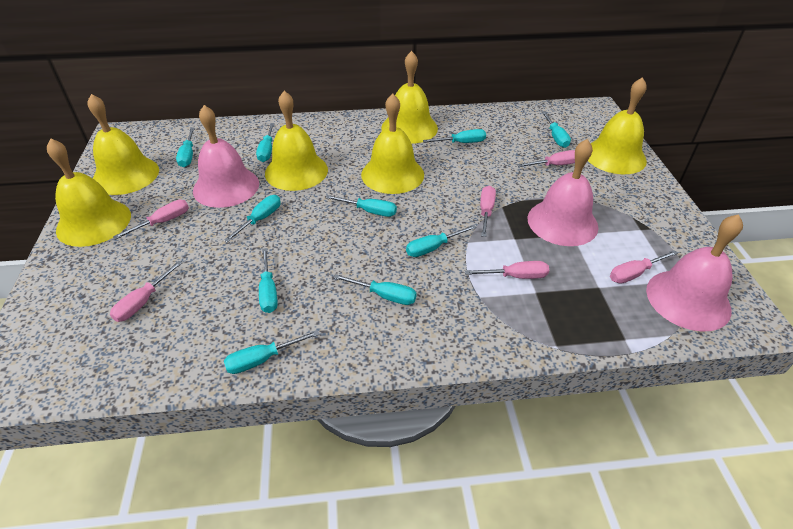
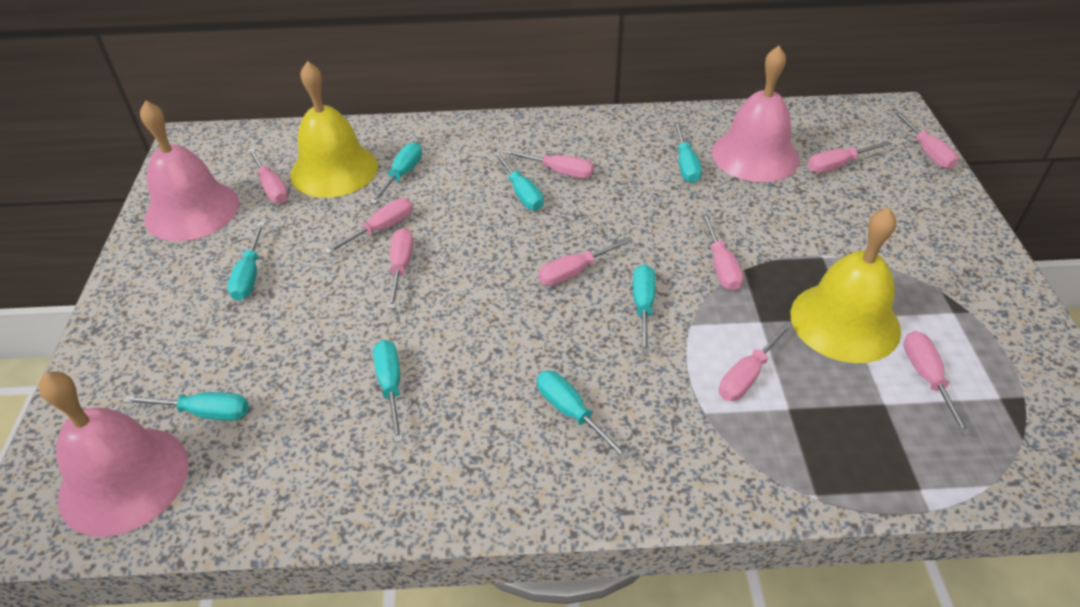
pink screwdriver: 6 -> 10
turquoise screwdriver: 10 -> 8
yellow bell: 6 -> 2

